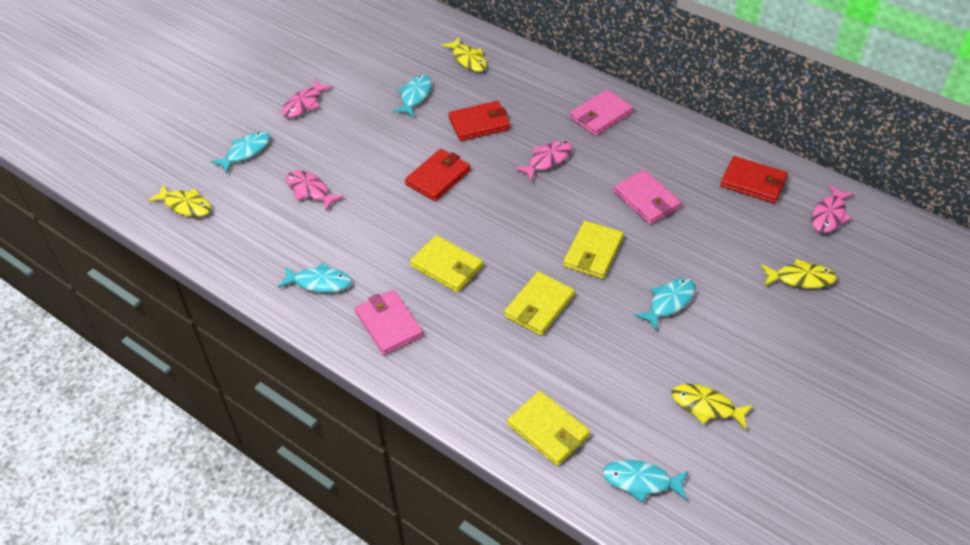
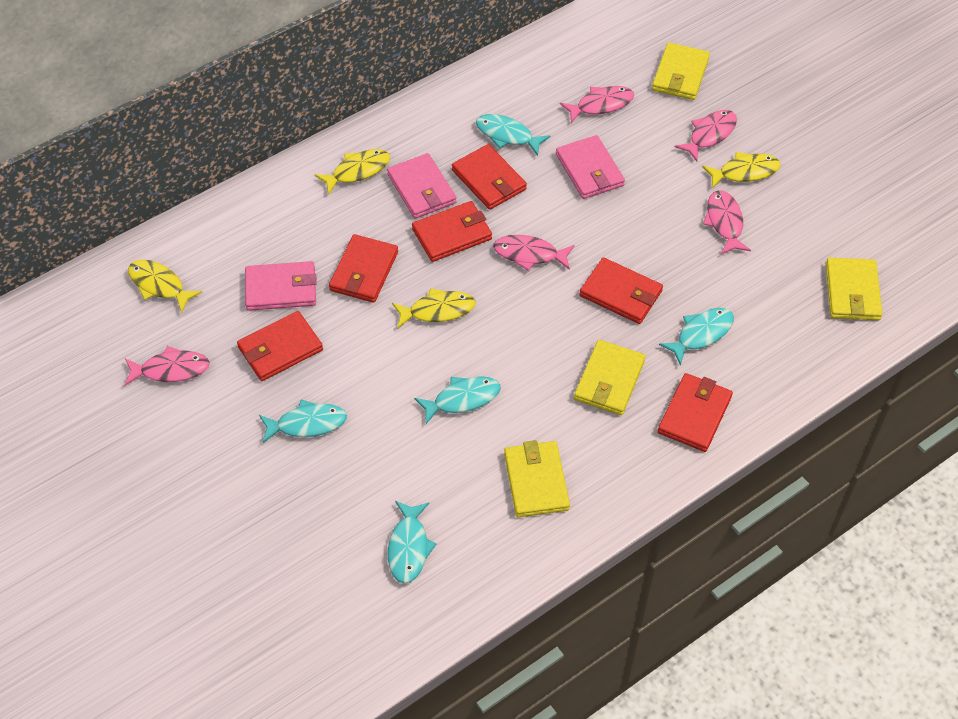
pink fish: 4 -> 5
red wallet: 3 -> 6

